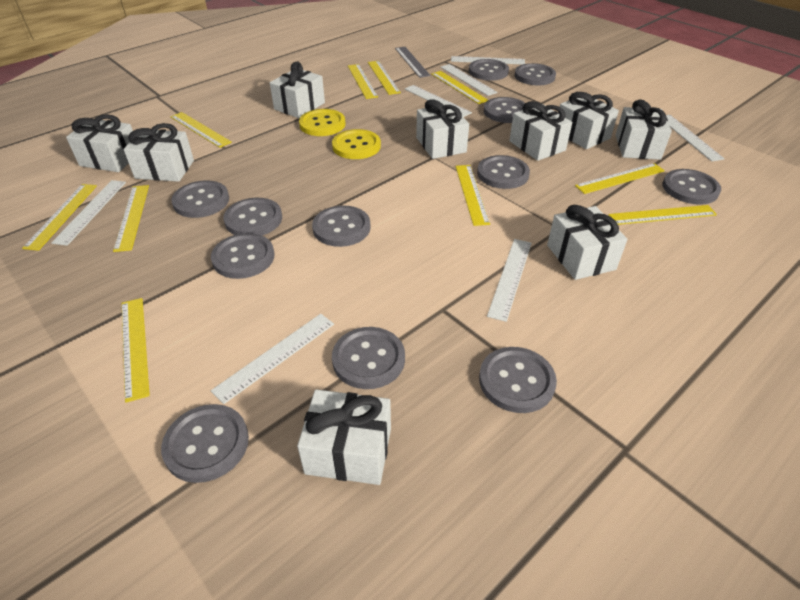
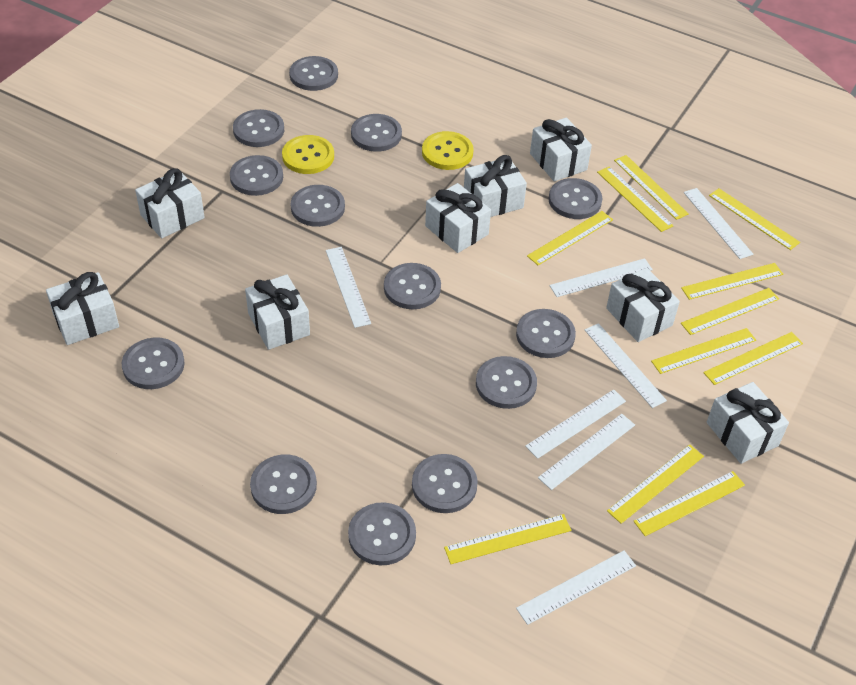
grey button: 12 -> 13
grey ruler: 1 -> 0
white gift: 9 -> 8
yellow ruler: 10 -> 11

